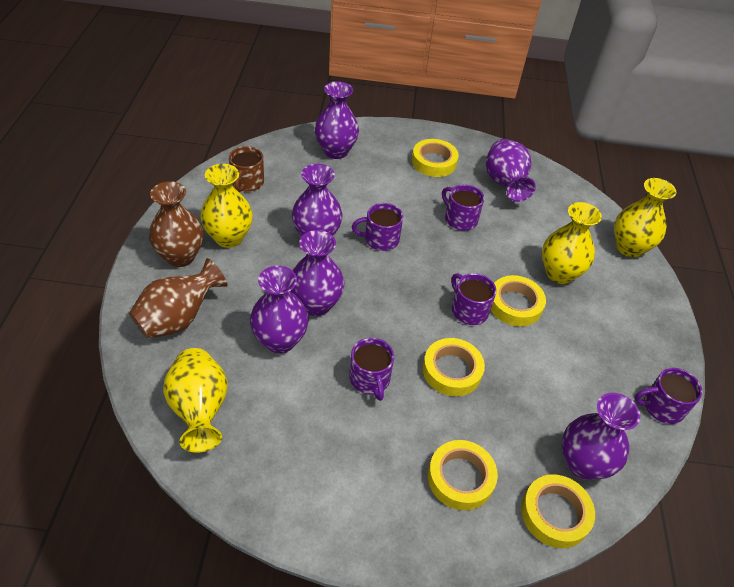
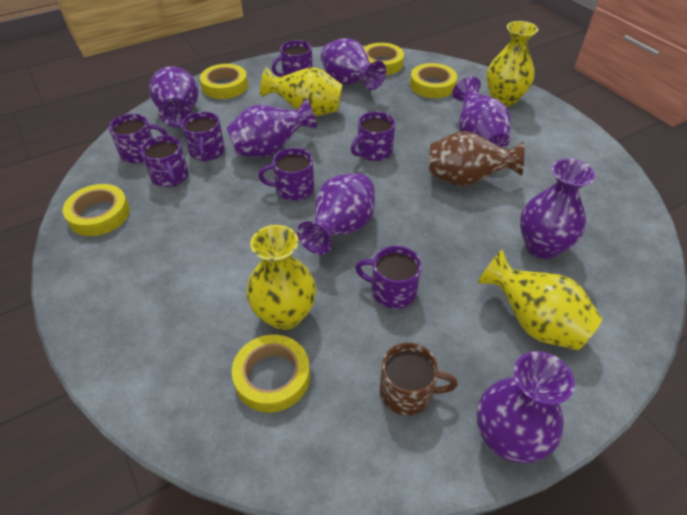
brown vase: 2 -> 1
purple mug: 5 -> 7
purple vase: 6 -> 7

